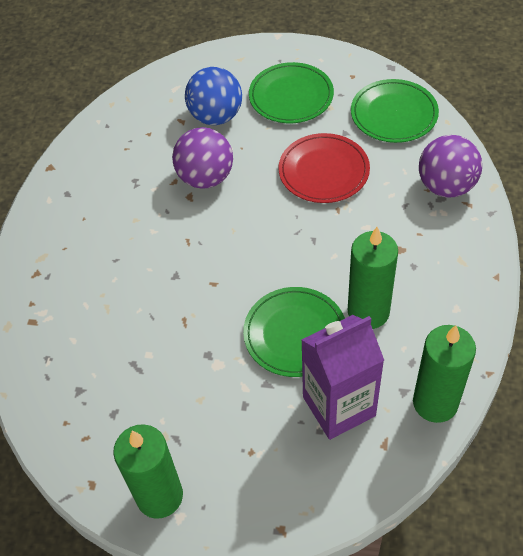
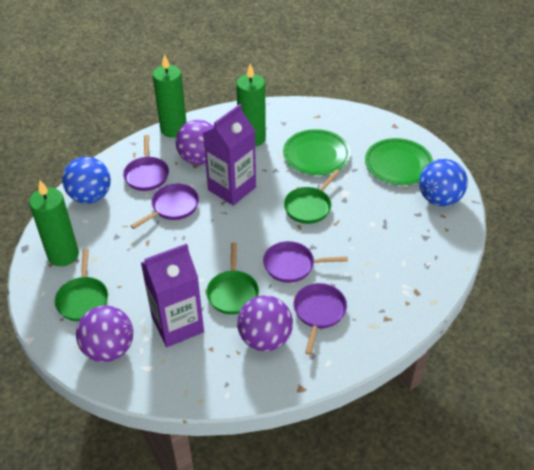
blue ball: 1 -> 2
green pan: 0 -> 3
green plate: 3 -> 2
purple ball: 2 -> 3
purple carton: 1 -> 2
purple pan: 0 -> 4
red plate: 1 -> 0

